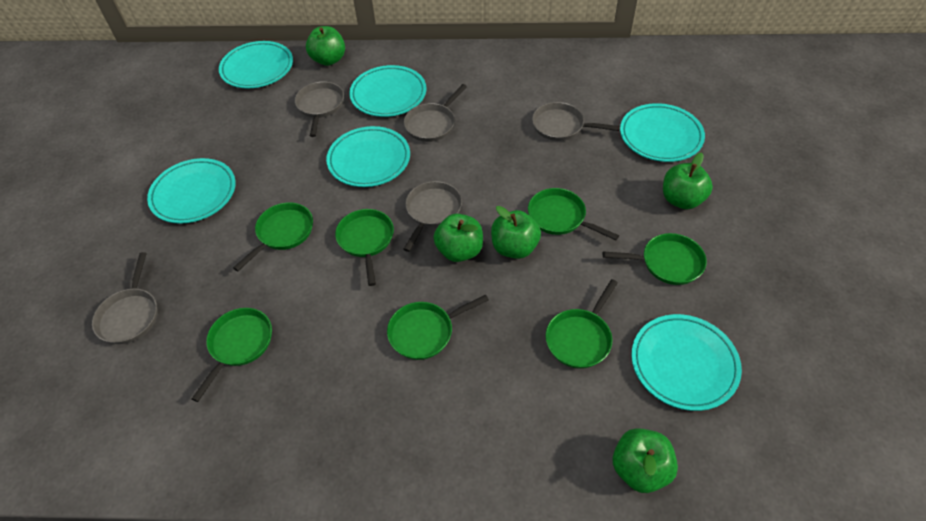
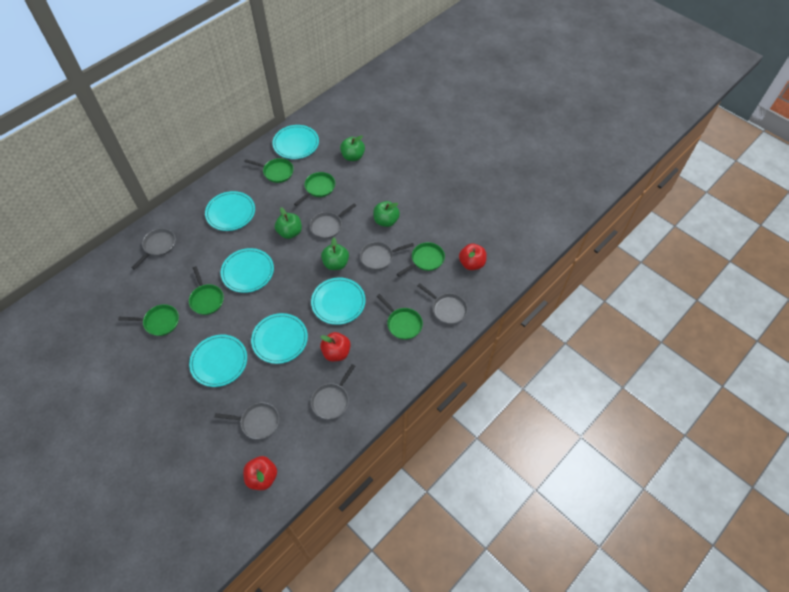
green apple: 5 -> 4
green pan: 7 -> 6
grey pan: 5 -> 6
red apple: 0 -> 3

